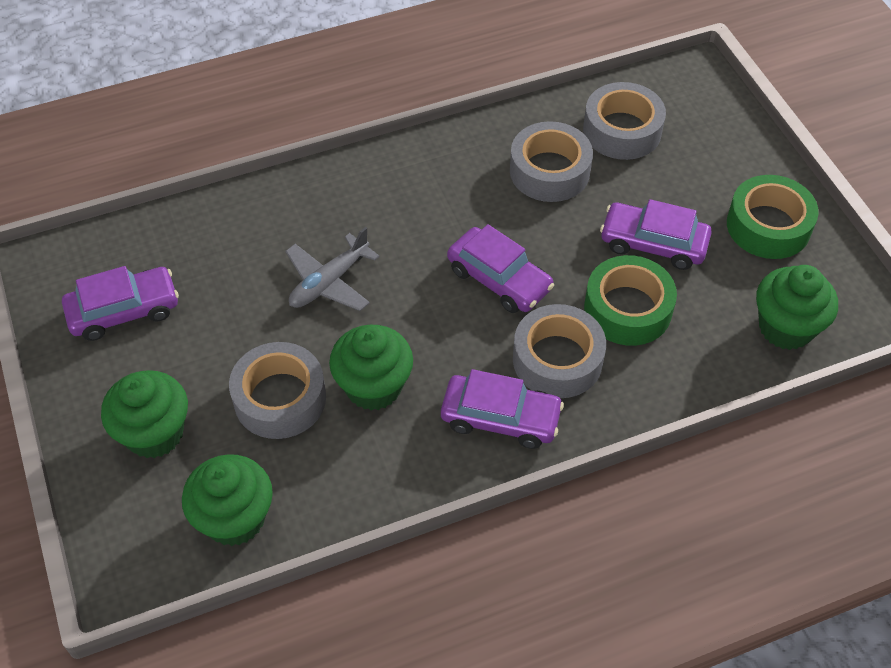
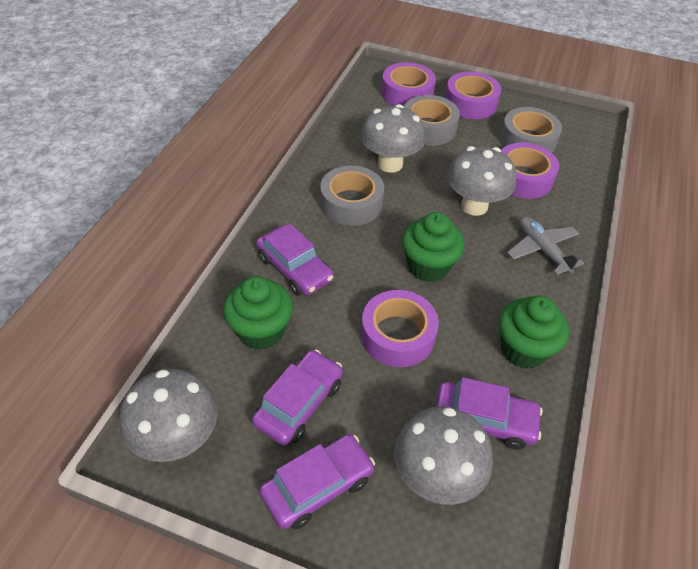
green cupcake: 4 -> 3
green tape: 2 -> 0
grey mushroom: 0 -> 4
grey tape: 4 -> 3
purple tape: 0 -> 4

